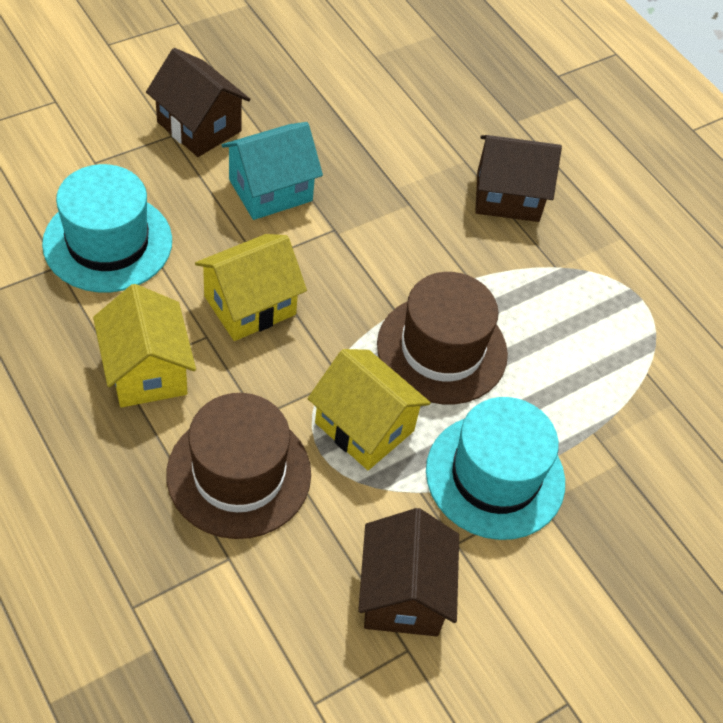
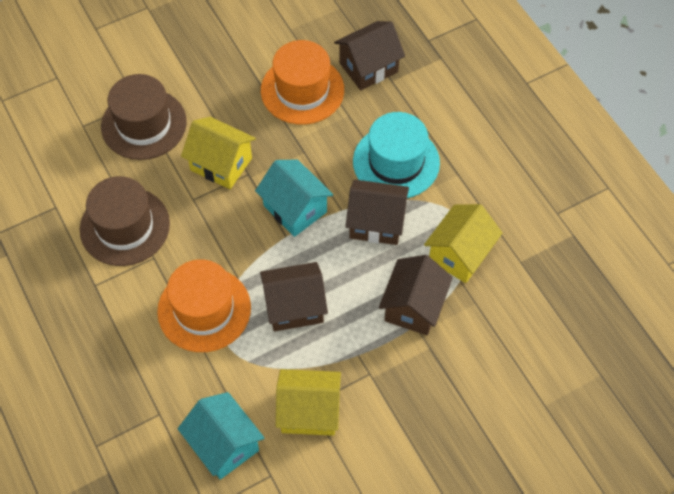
brown house: 3 -> 4
orange hat: 0 -> 2
turquoise hat: 2 -> 1
turquoise house: 1 -> 2

